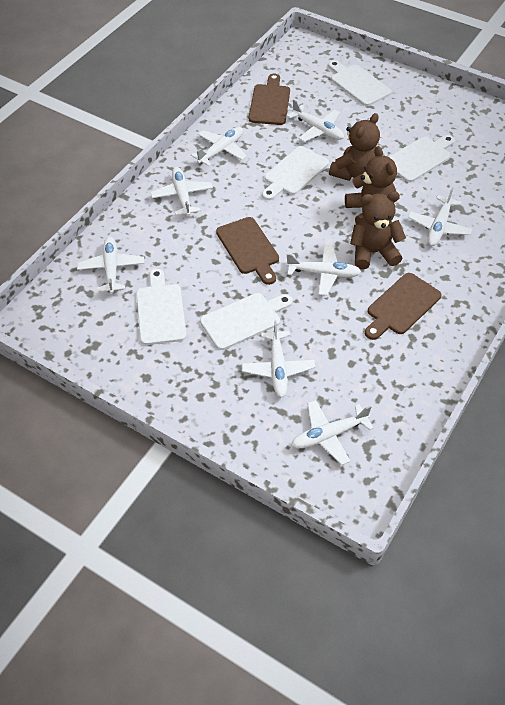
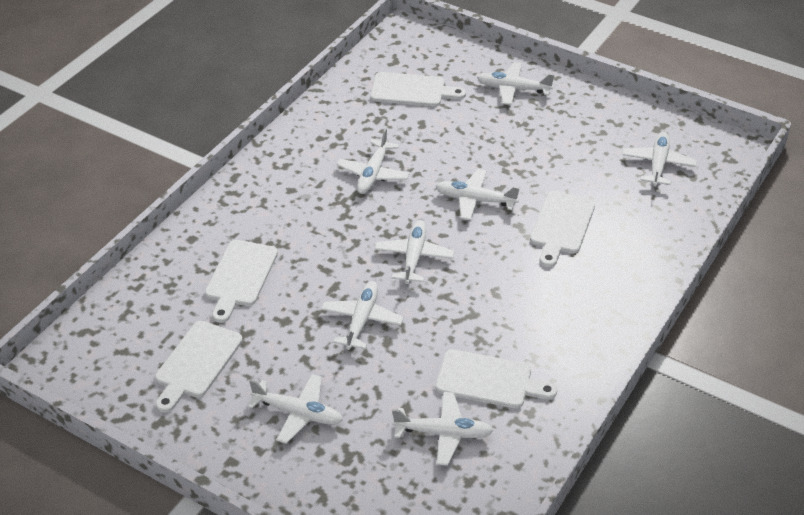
brown cutting board: 3 -> 0
brown teddy bear: 3 -> 0

